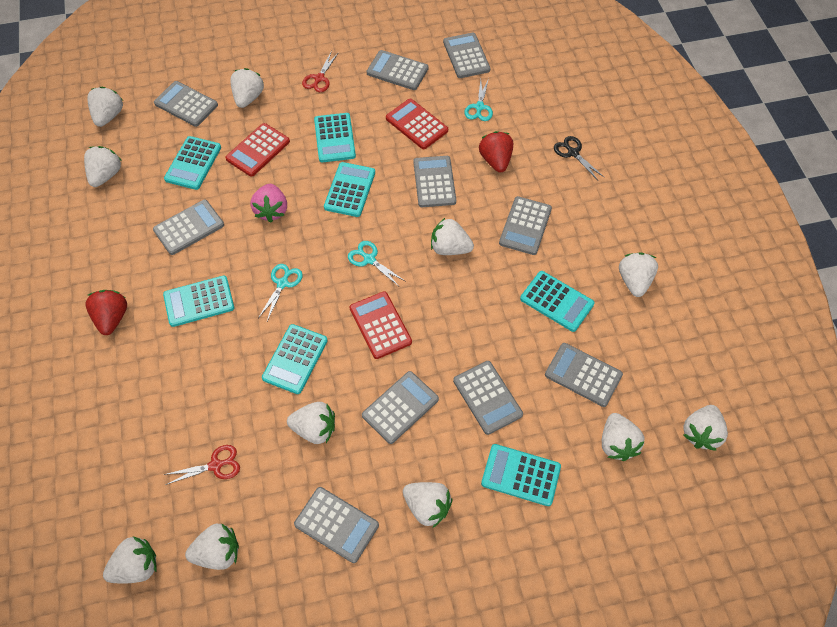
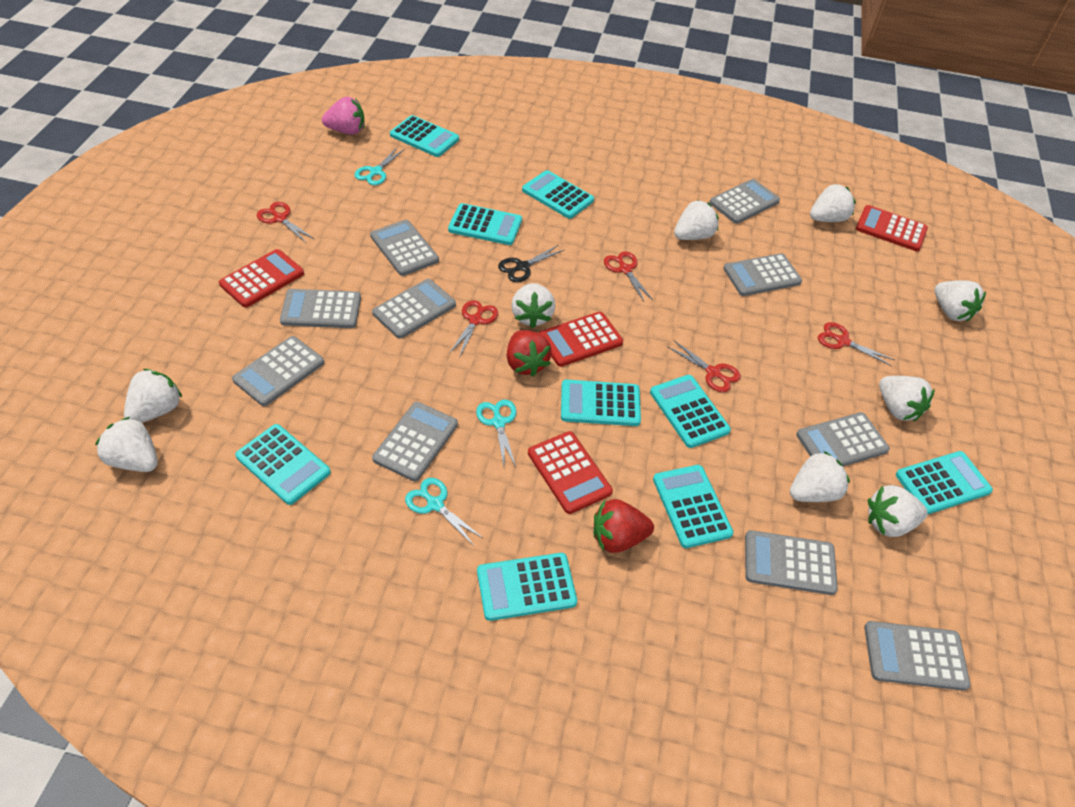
red calculator: 3 -> 4
red scissors: 2 -> 5
turquoise calculator: 7 -> 9
white strawberry: 11 -> 9

